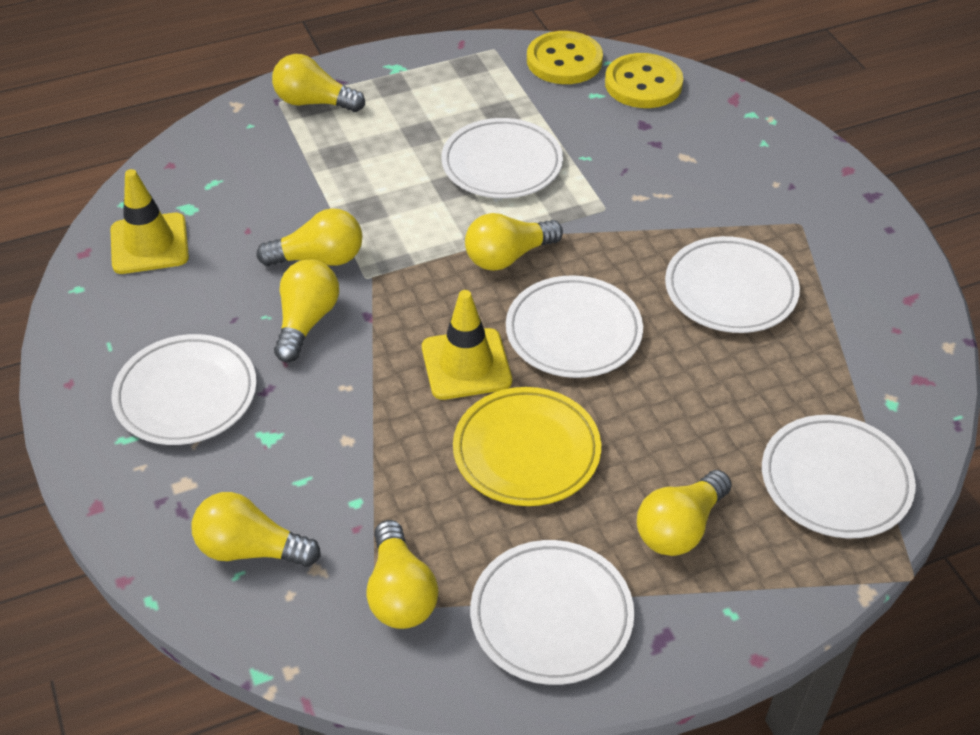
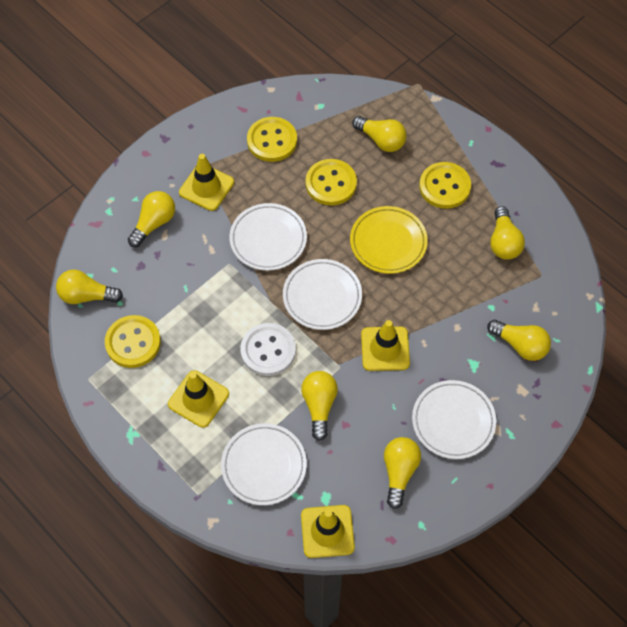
white button: 0 -> 1
white plate: 6 -> 4
yellow button: 2 -> 4
yellow traffic cone: 2 -> 4

